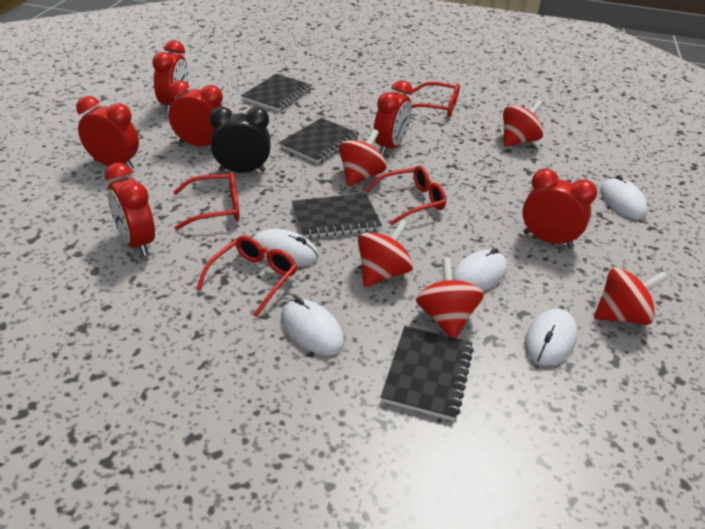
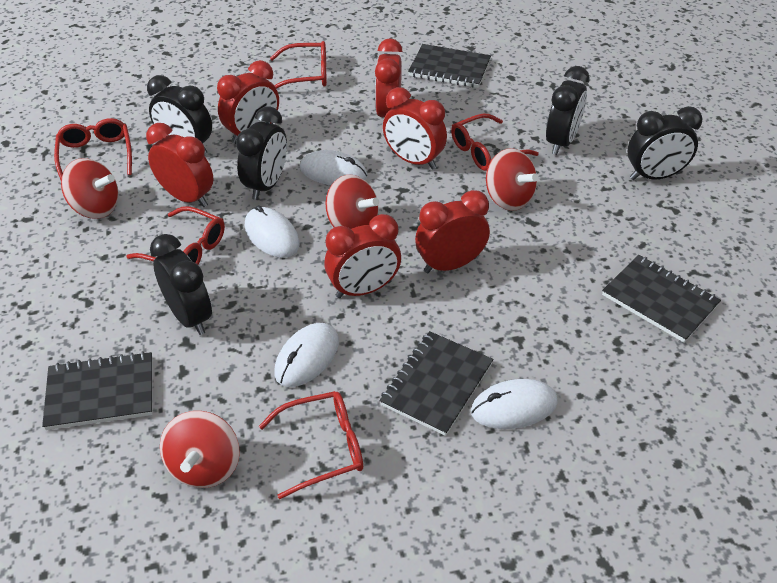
black clock: 1 -> 5
red glasses: 4 -> 5
red spinning top: 5 -> 4
white mouse: 5 -> 4

